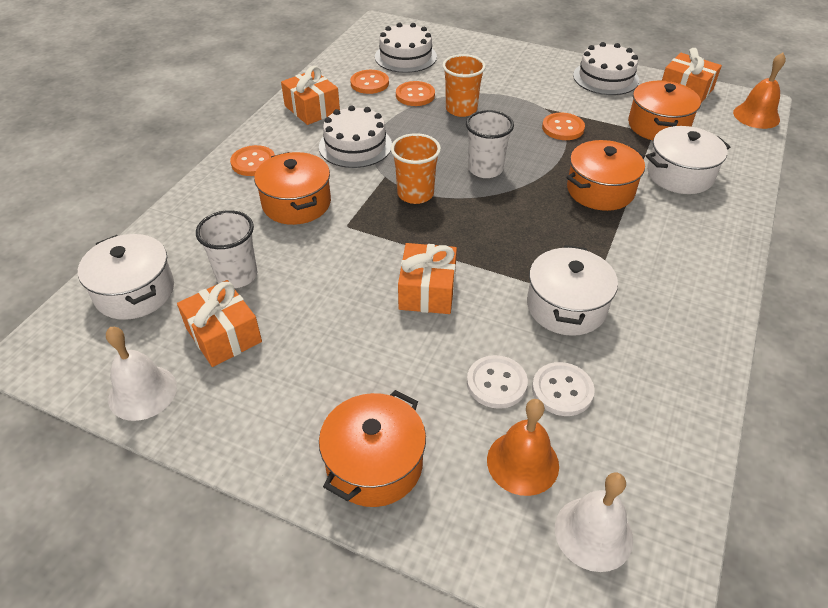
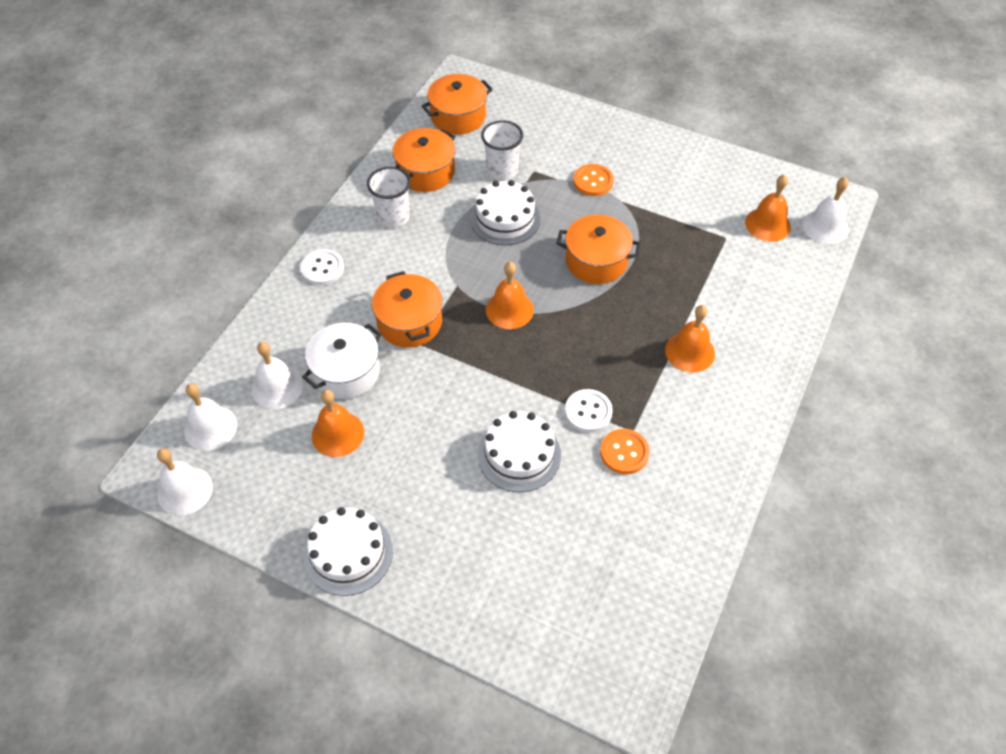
orange bell: 2 -> 4
orange button: 4 -> 2
orange cup: 2 -> 0
orange gift: 4 -> 0
white bell: 2 -> 4
white pot: 3 -> 1

